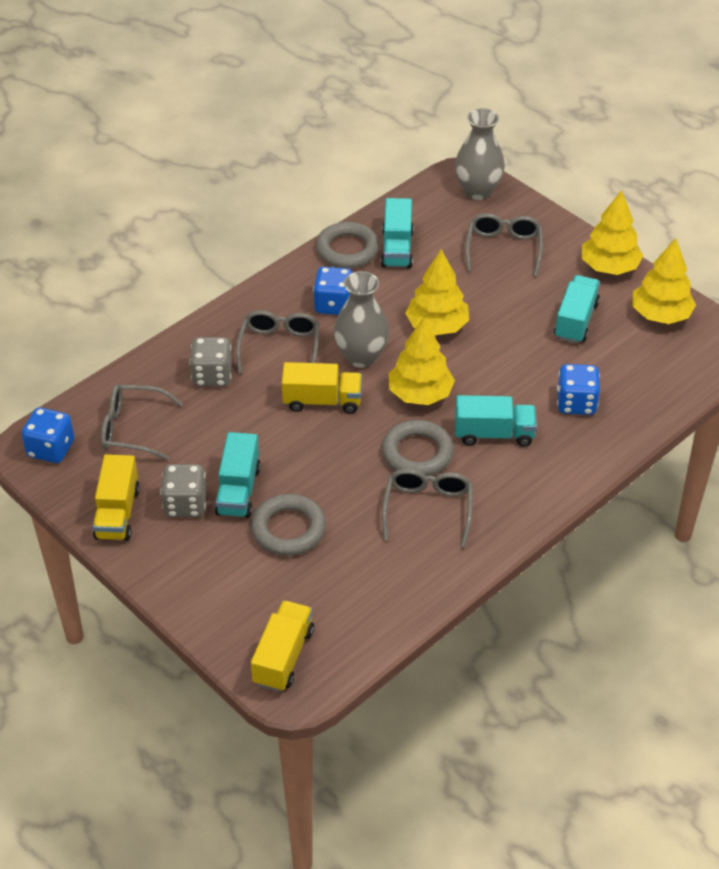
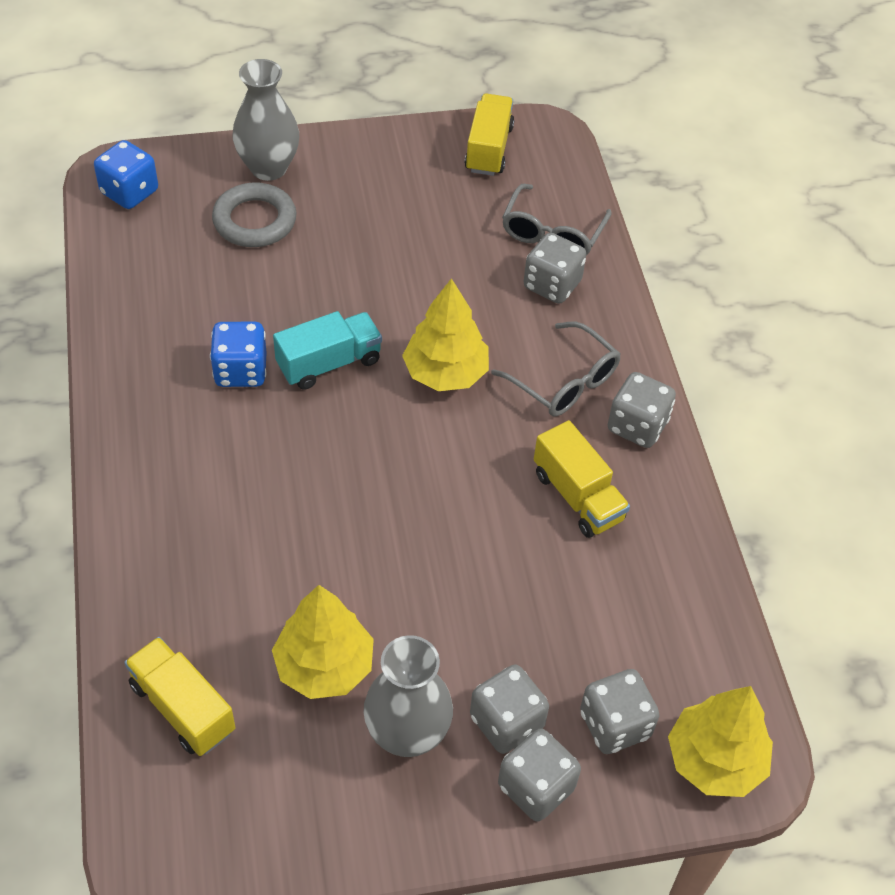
blue dice: 3 -> 2
grey dice: 2 -> 5
grey glasses: 4 -> 2
grey ring: 3 -> 1
turquoise truck: 4 -> 1
yellow tree: 4 -> 3

